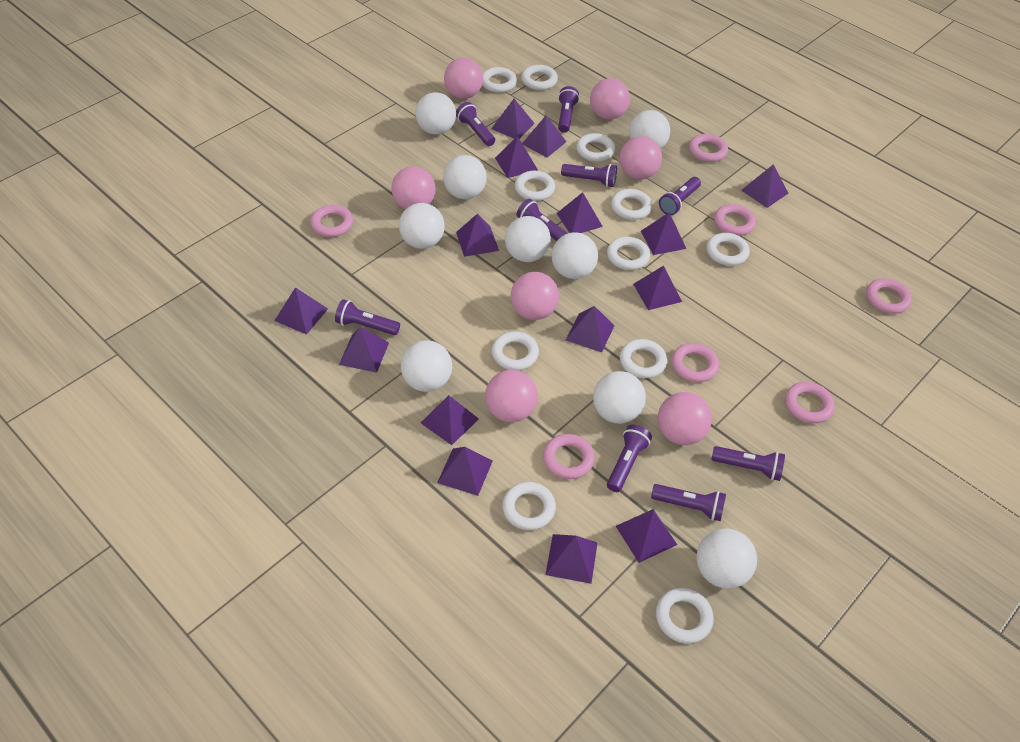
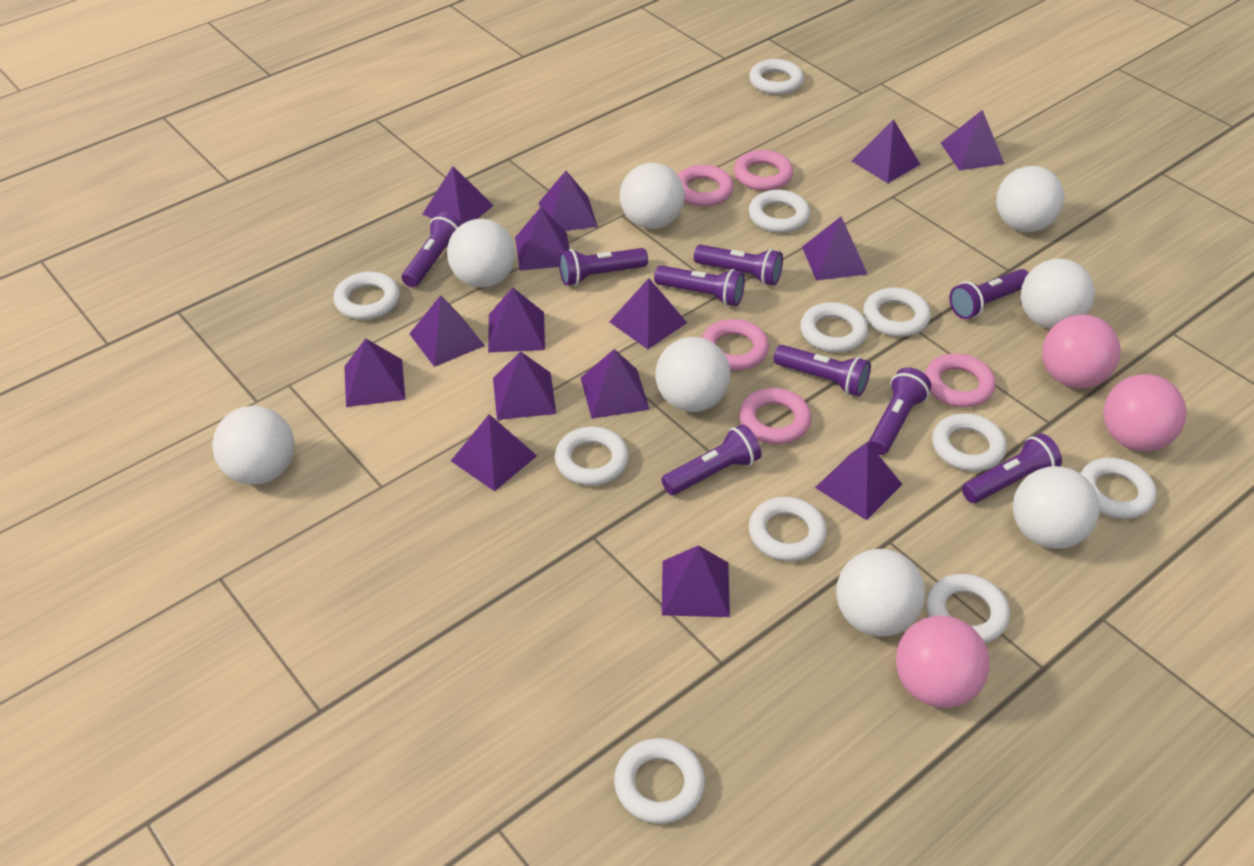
pink ball: 7 -> 3
pink ring: 7 -> 5
white ball: 9 -> 8

